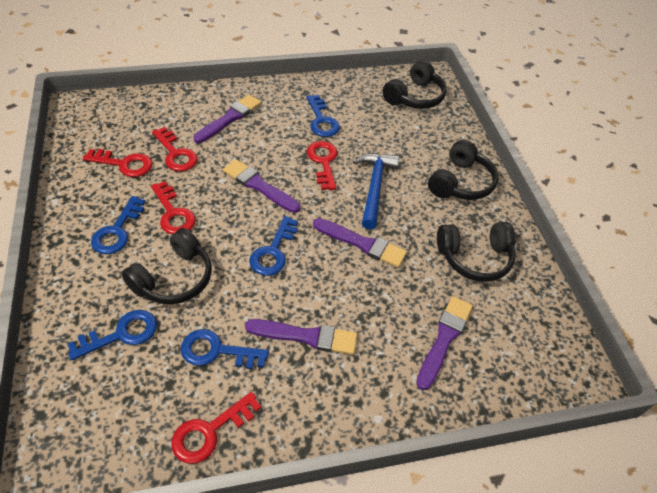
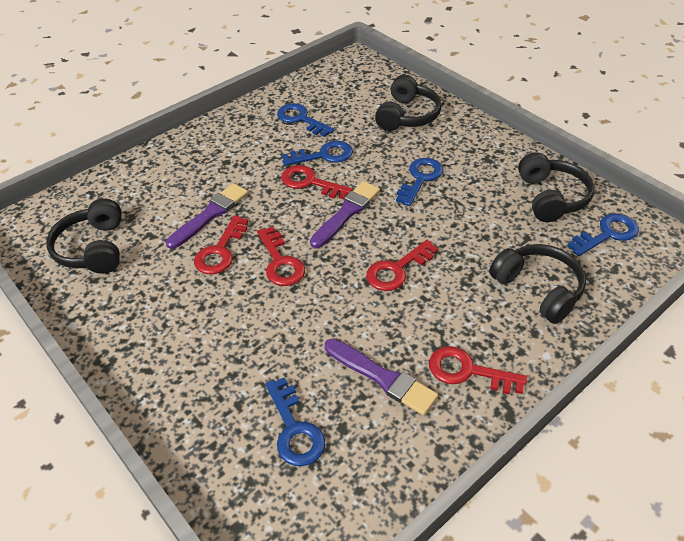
blue hammer: 1 -> 0
purple brush: 5 -> 3

